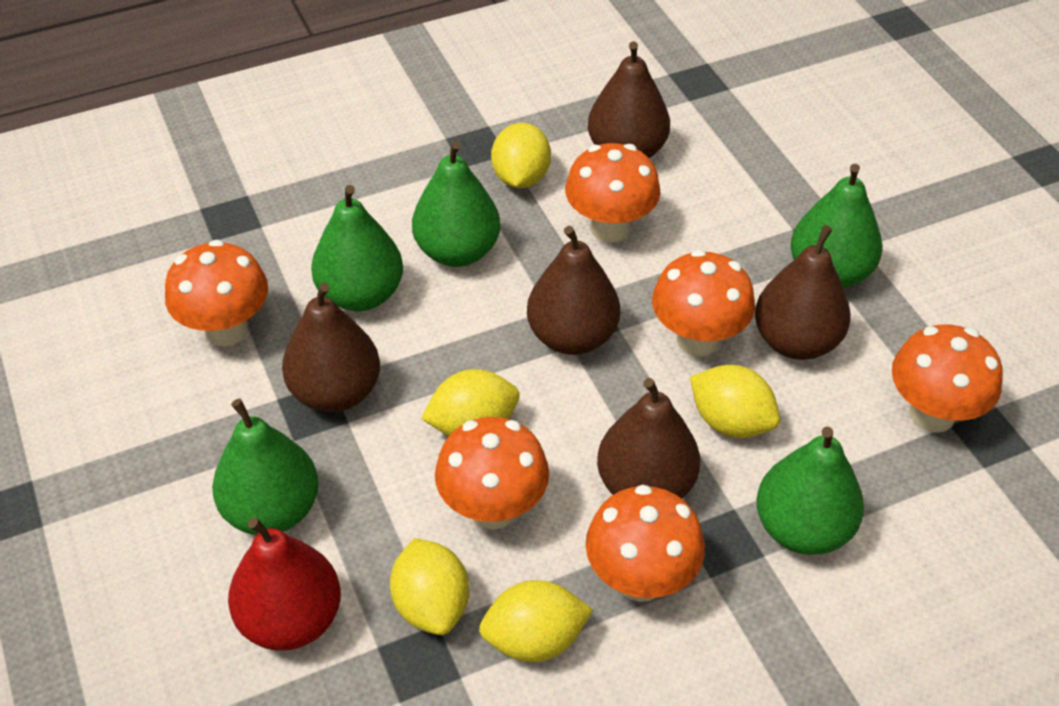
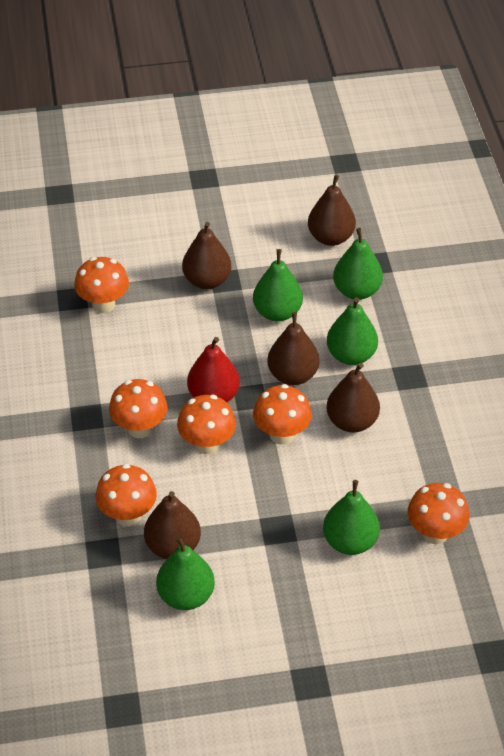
yellow lemon: 5 -> 0

